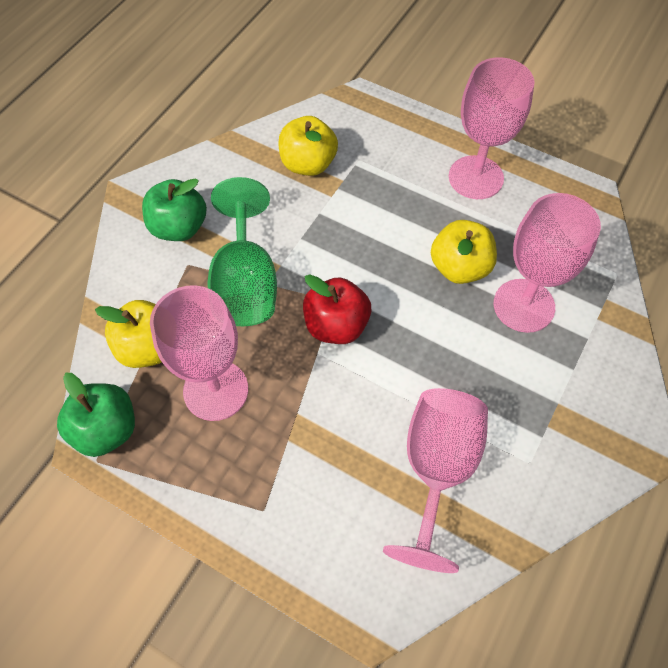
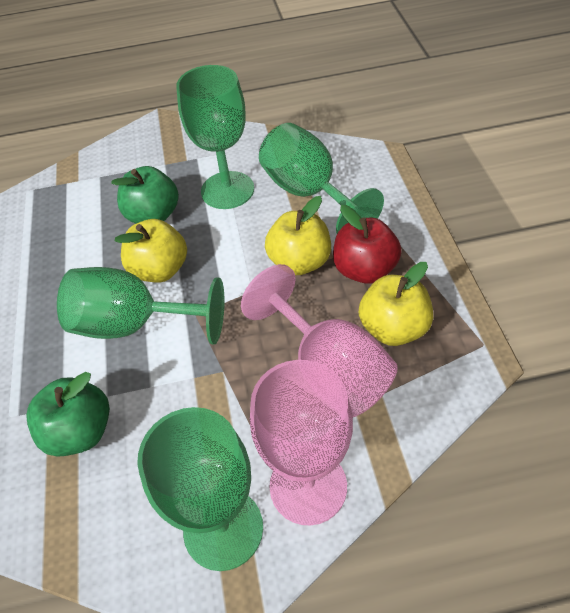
green goblet: 1 -> 4
pink goblet: 4 -> 2

